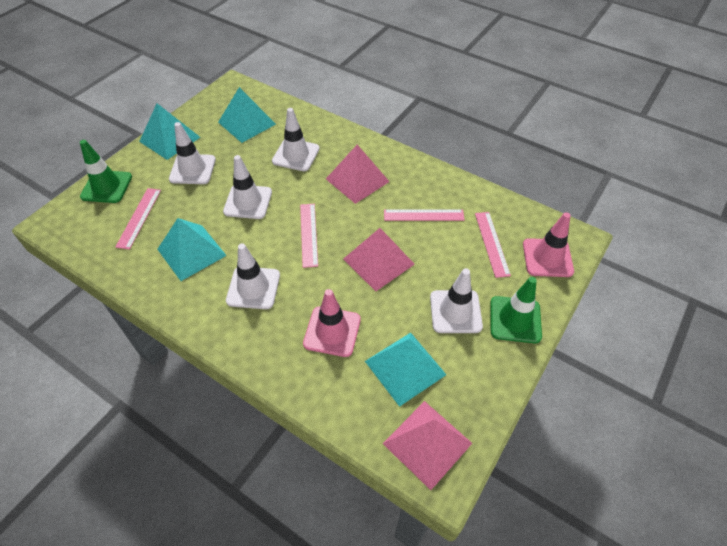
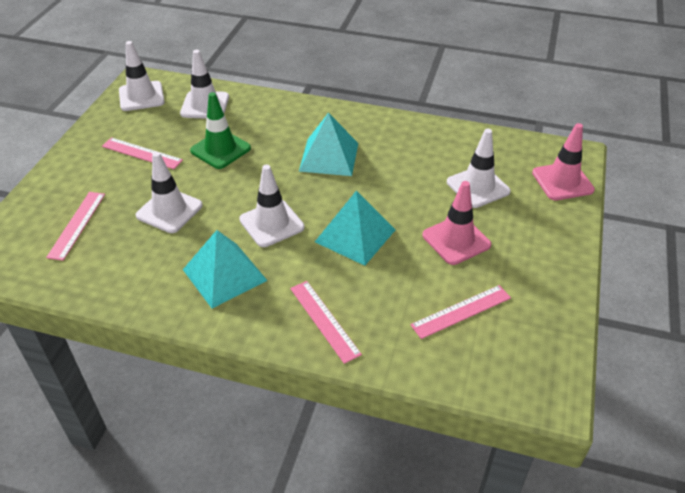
green traffic cone: 2 -> 1
pink pyramid: 3 -> 0
turquoise pyramid: 4 -> 3

